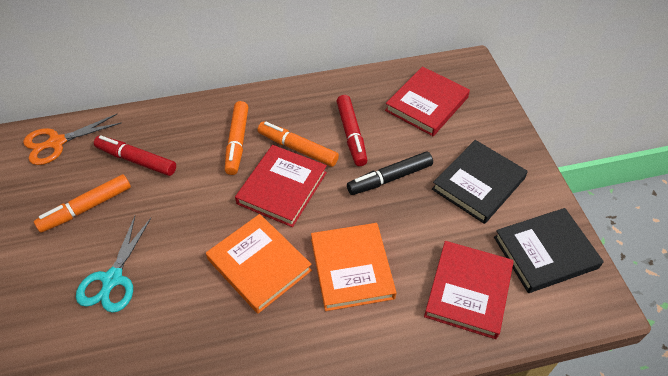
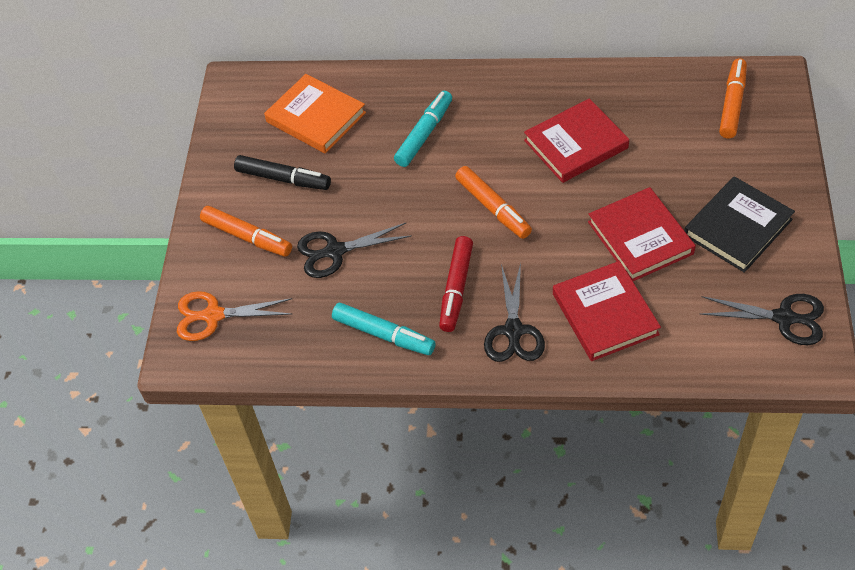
black book: 2 -> 1
black scissors: 0 -> 3
orange book: 2 -> 1
red marker: 2 -> 1
turquoise marker: 0 -> 2
turquoise scissors: 1 -> 0

